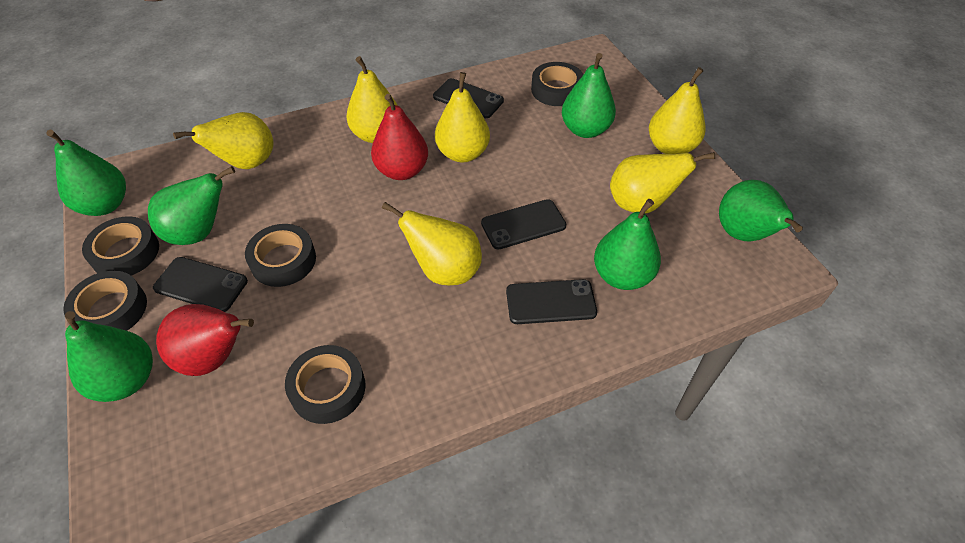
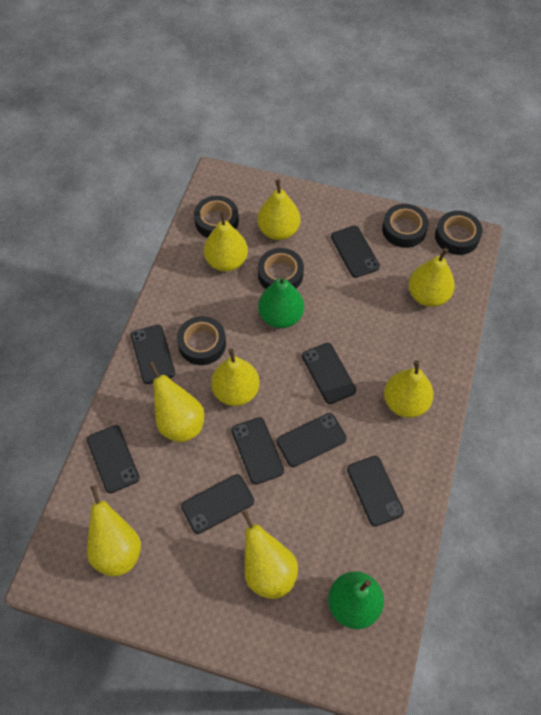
black phone: 4 -> 8
green pear: 6 -> 2
red pear: 2 -> 0
yellow pear: 6 -> 8

